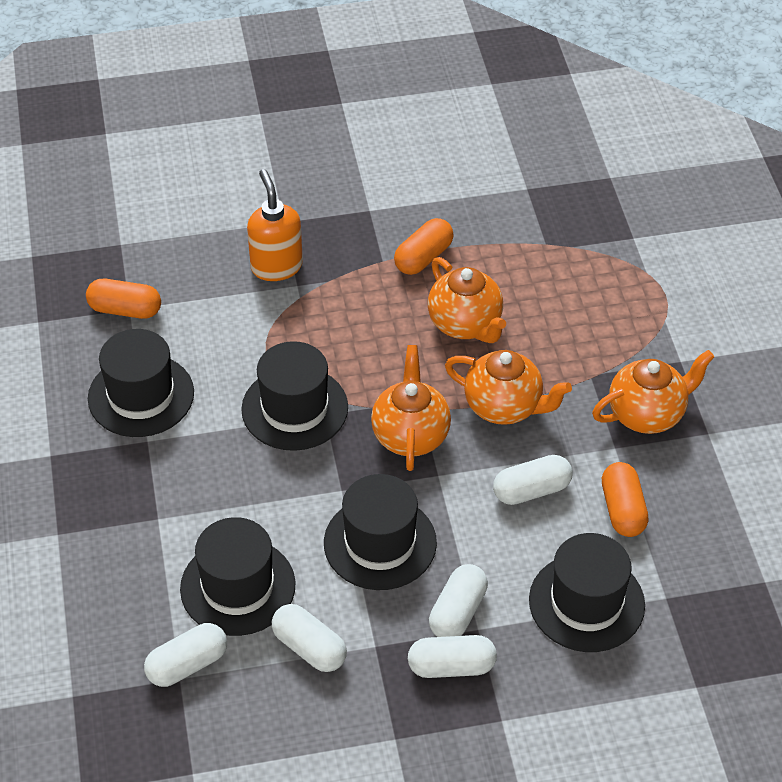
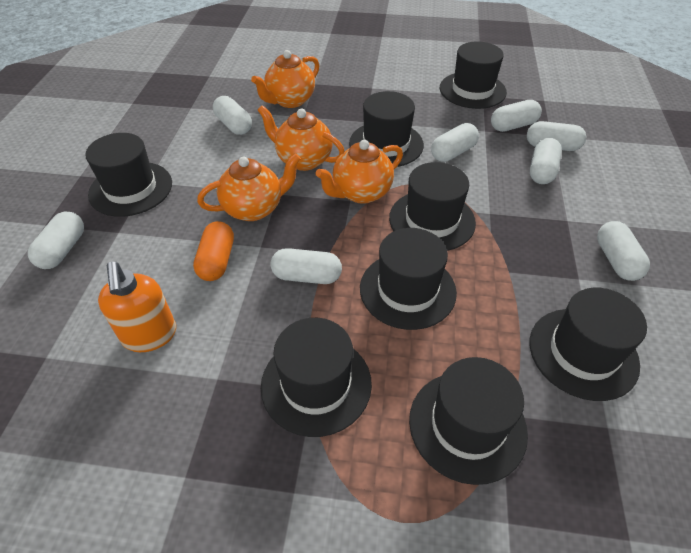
black hat: 5 -> 8
orange capsule: 3 -> 1
white capsule: 5 -> 8

